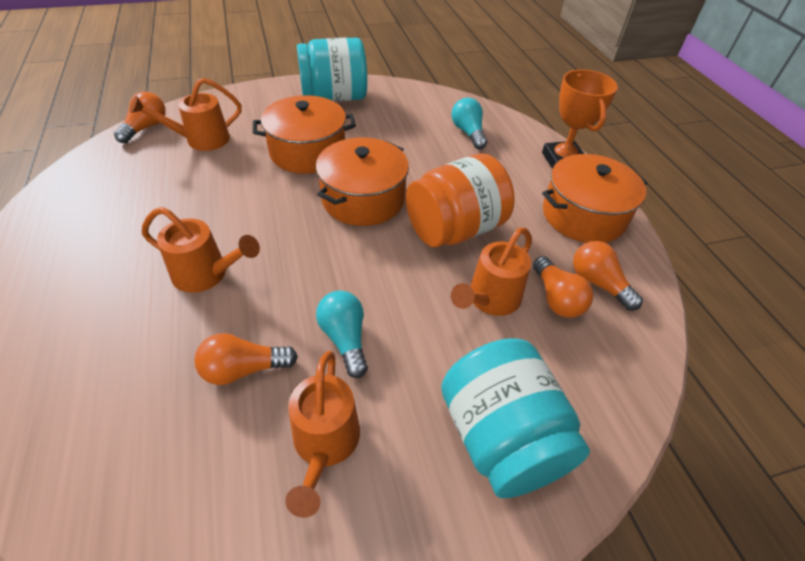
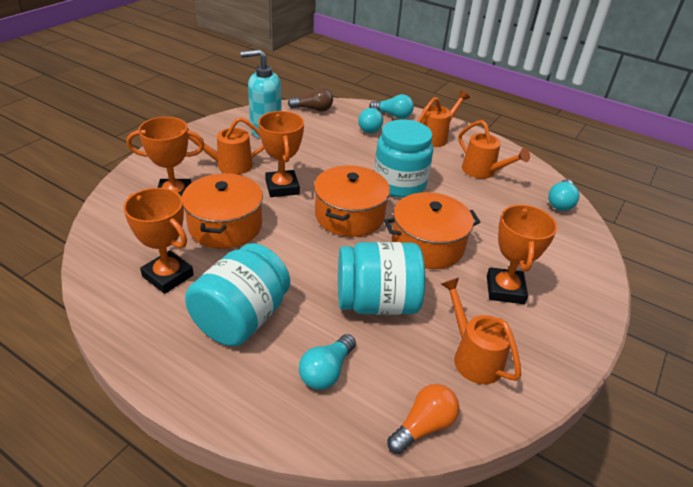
brown light bulb: 0 -> 1
orange jar: 1 -> 0
orange light bulb: 4 -> 1
orange trophy: 1 -> 4
turquoise jar: 2 -> 3
turquoise light bulb: 2 -> 4
turquoise soap dispenser: 0 -> 1

